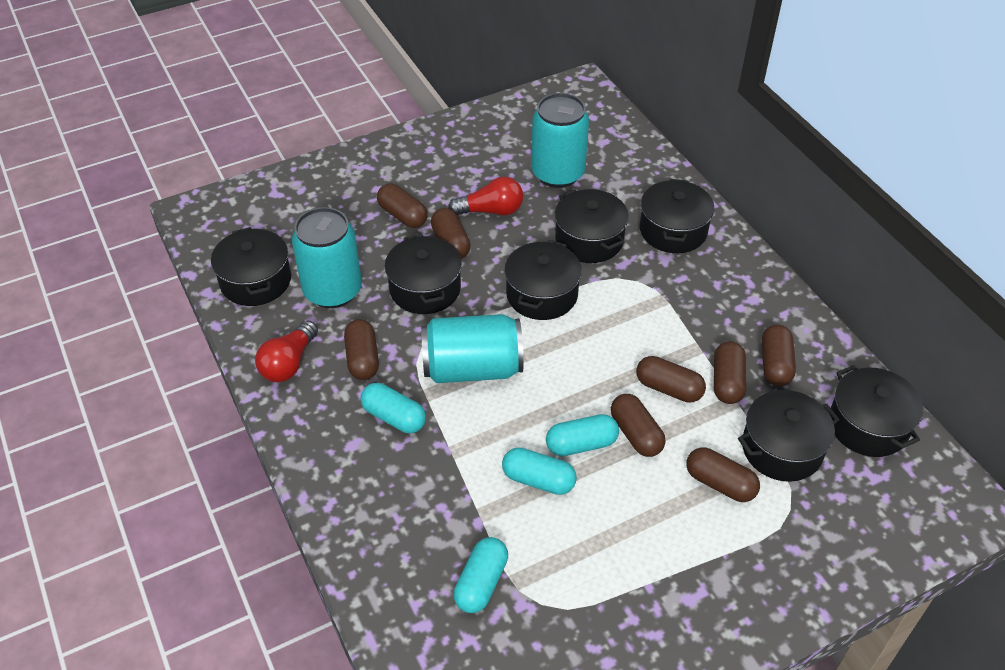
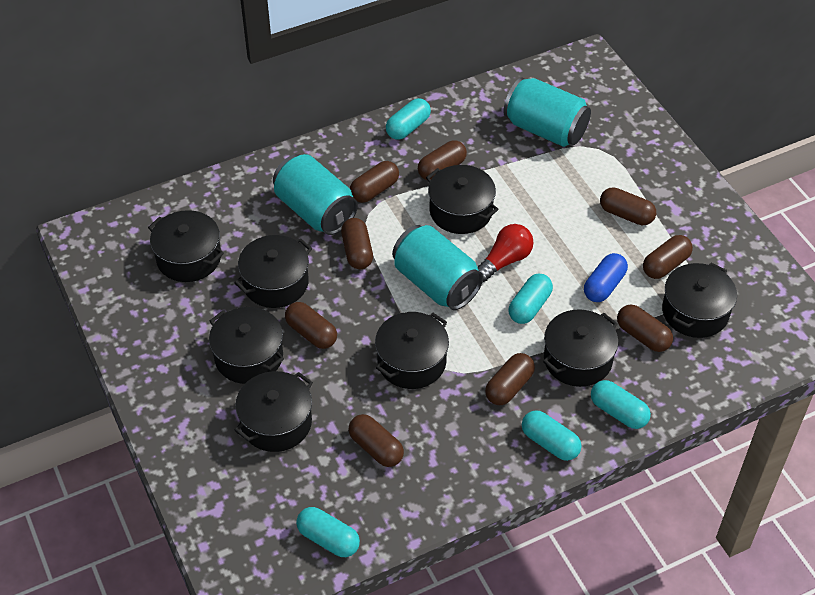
black pot: 7 -> 8
blue capsule: 0 -> 1
brown capsule: 8 -> 9
red light bulb: 2 -> 1
turquoise capsule: 4 -> 5

